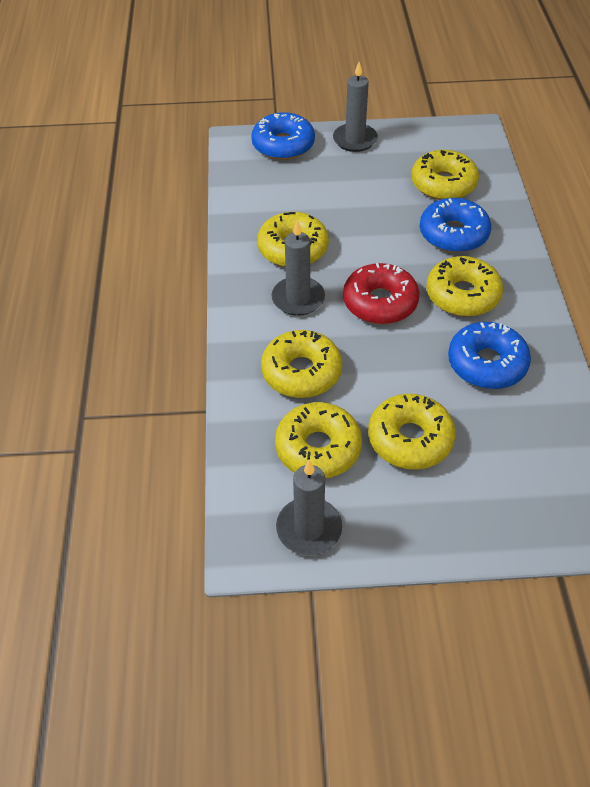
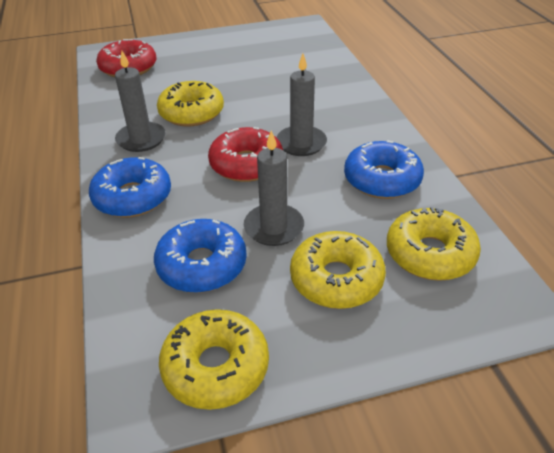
red donut: 1 -> 2
yellow donut: 6 -> 4

